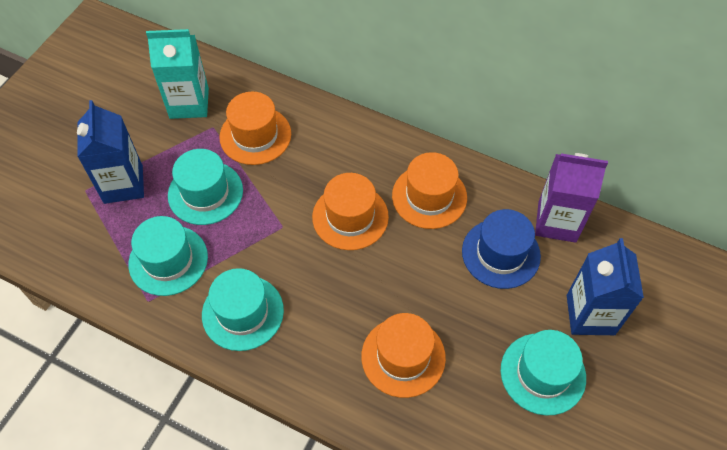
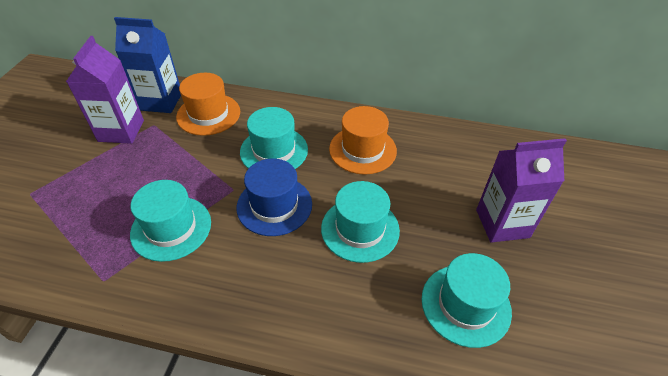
blue carton: 2 -> 1
orange hat: 4 -> 2
purple carton: 1 -> 2
turquoise carton: 1 -> 0

